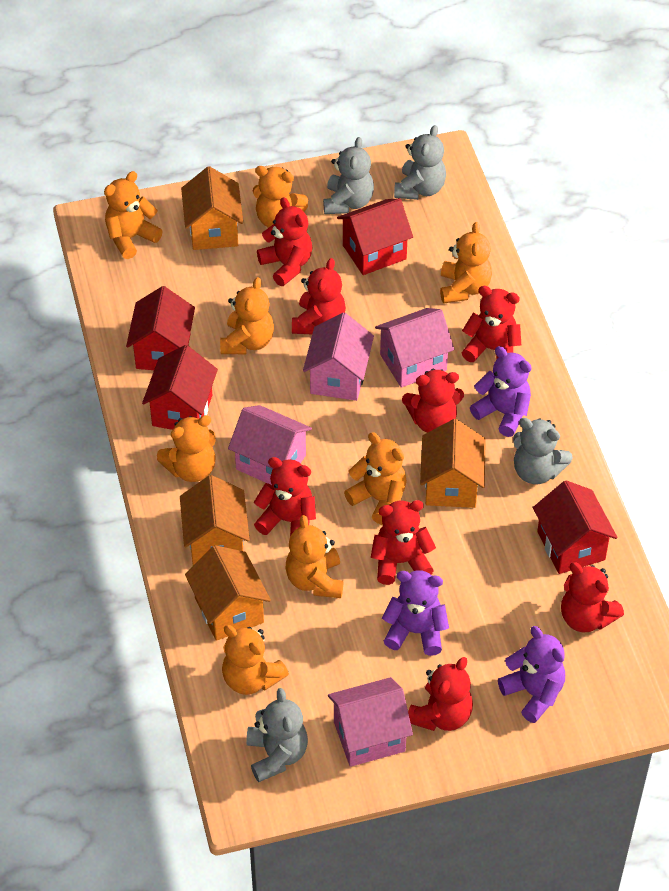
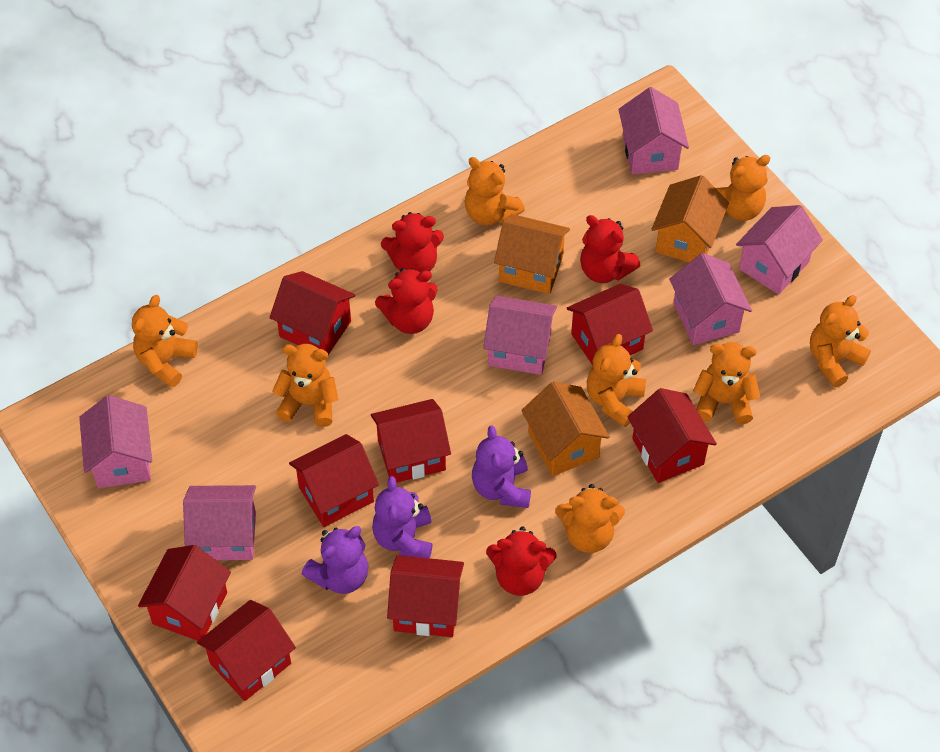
grey teddy bear: 4 -> 0
orange house: 4 -> 3
pink house: 4 -> 6
red house: 4 -> 8
red teddy bear: 8 -> 4

